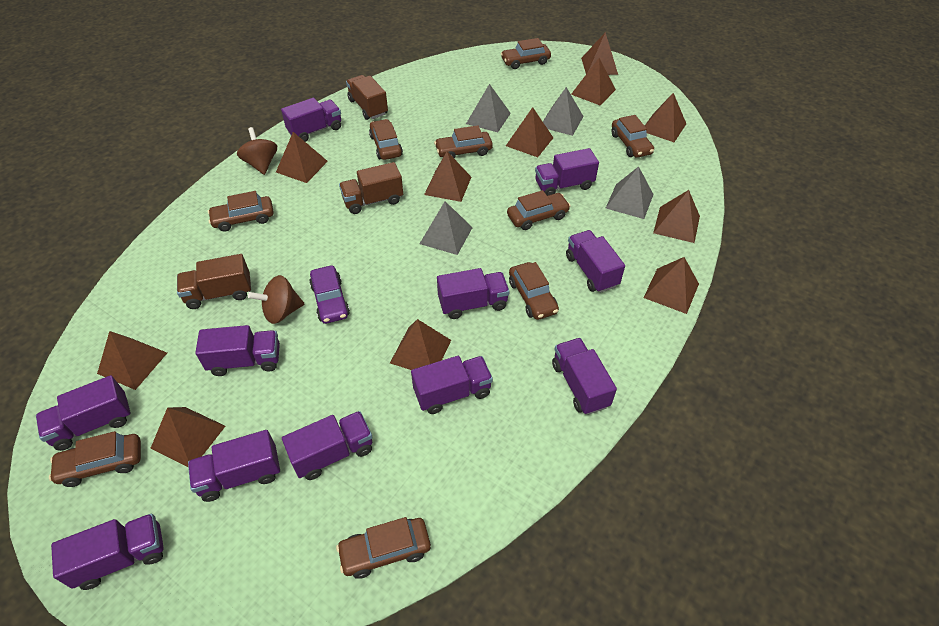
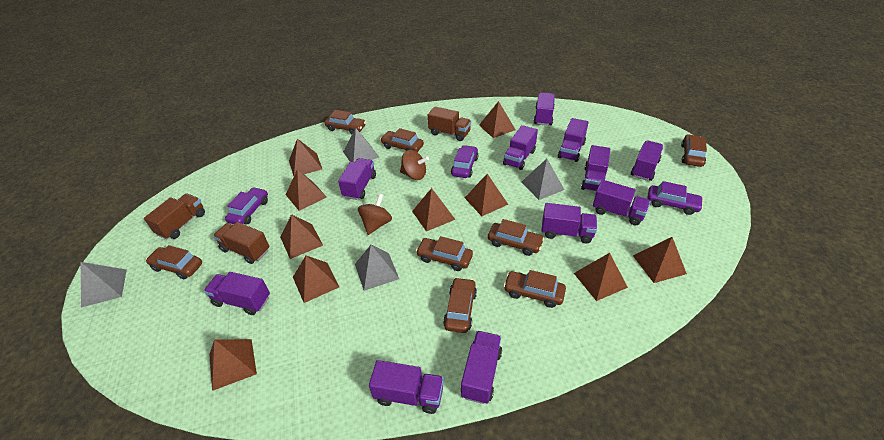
brown car: 9 -> 8
brown pyramid: 11 -> 10
purple car: 1 -> 3

